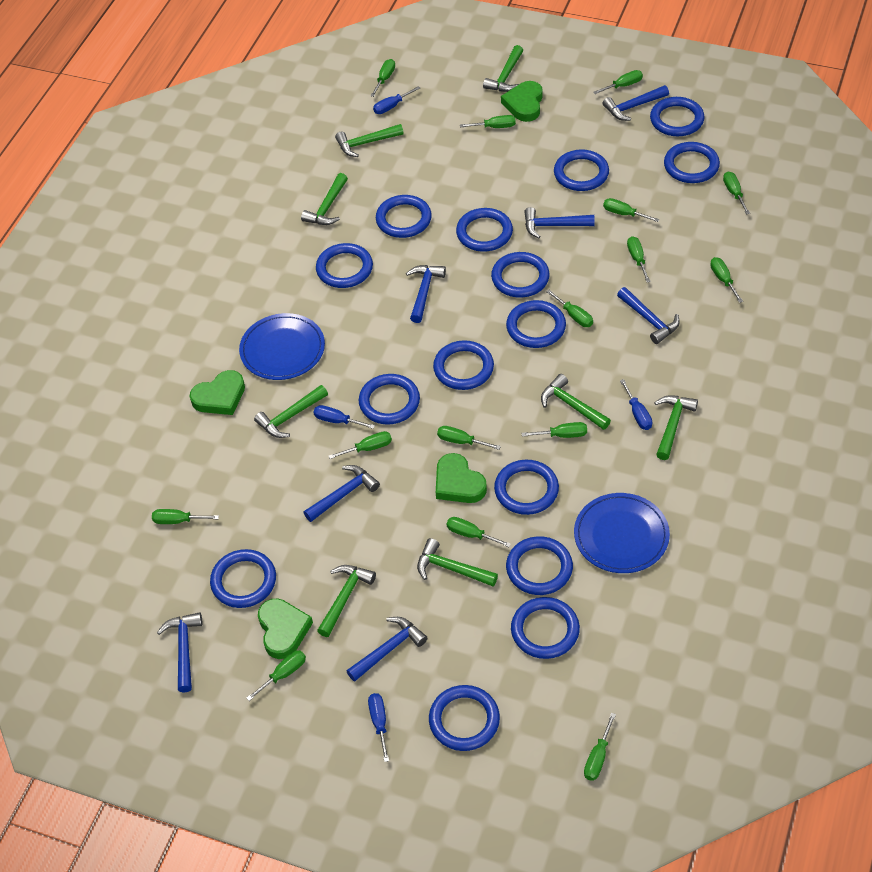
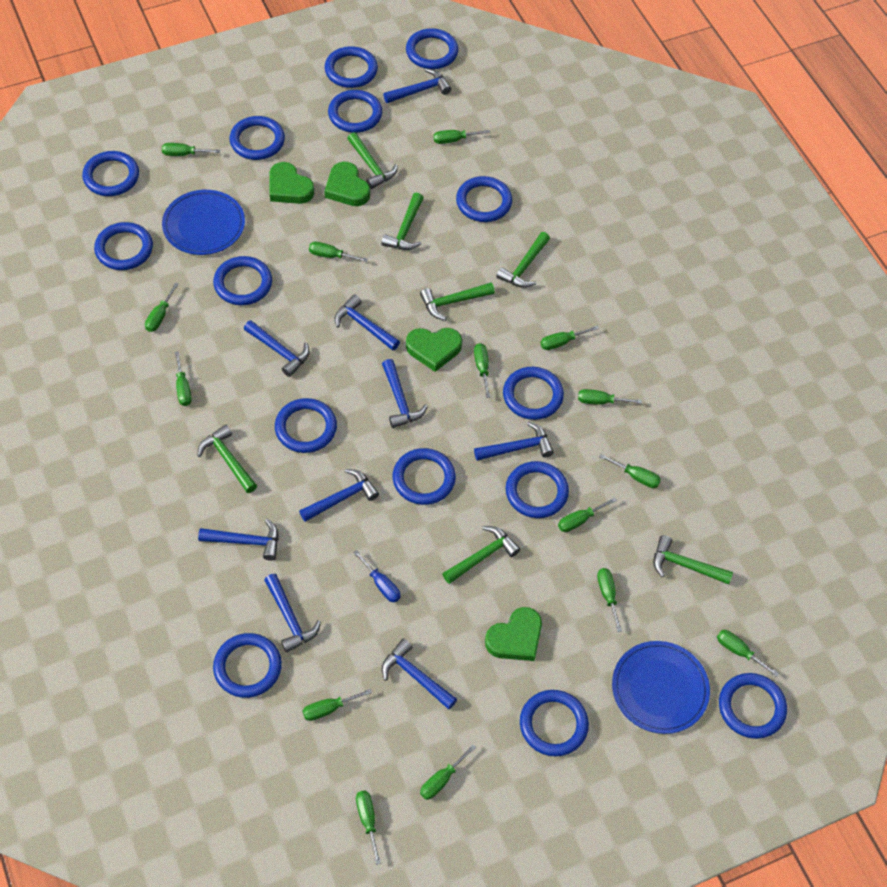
blue hammer: 7 -> 9
blue screwdriver: 4 -> 1
green hammer: 8 -> 7

